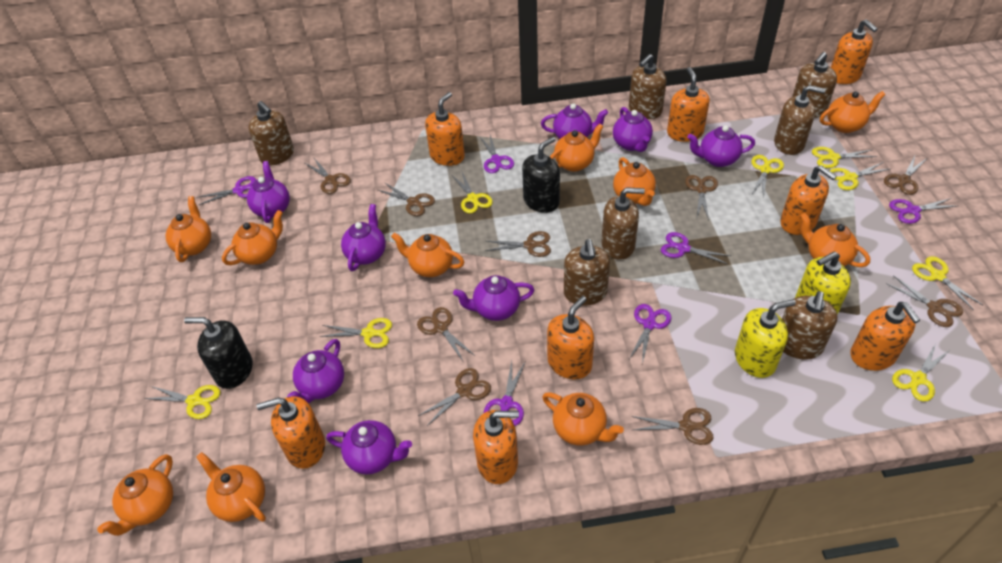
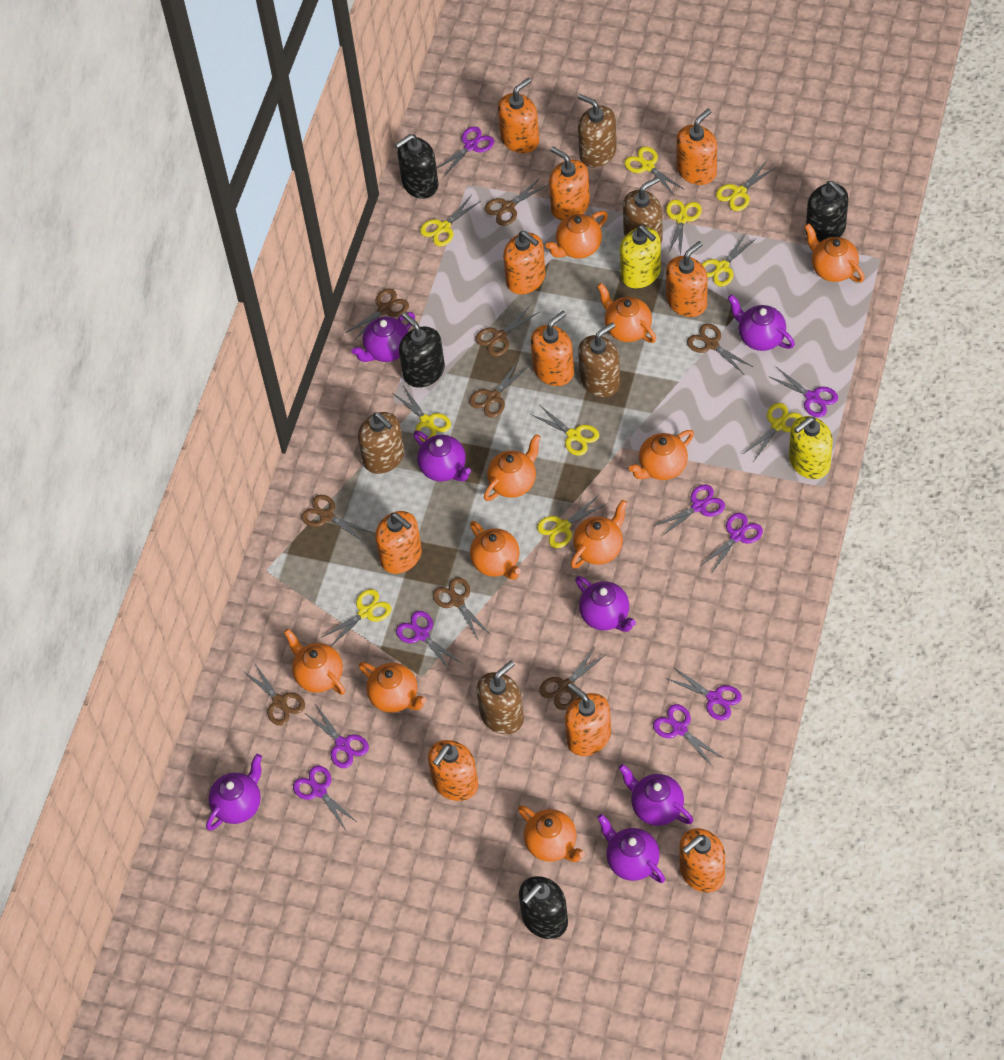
black soap dispenser: 2 -> 4
brown soap dispenser: 7 -> 5
orange soap dispenser: 8 -> 10
purple scissors: 6 -> 9
purple teapot: 8 -> 7
yellow scissors: 8 -> 10

